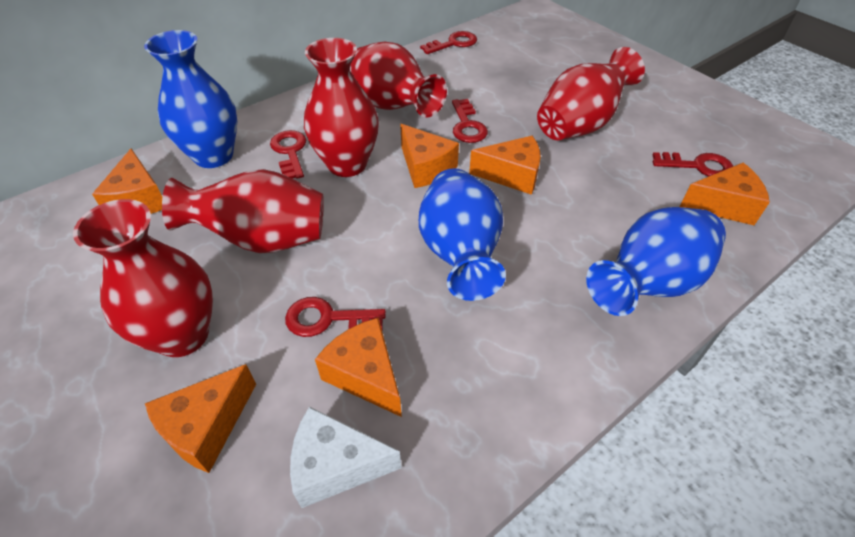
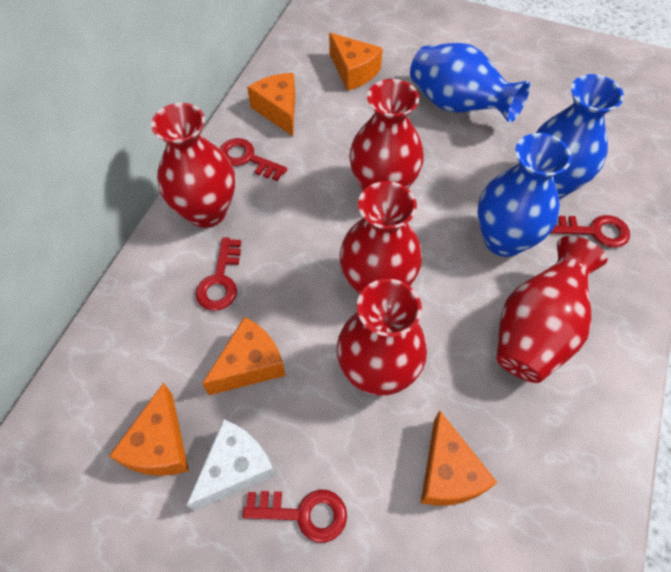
orange cheese: 6 -> 5
red key: 5 -> 4

